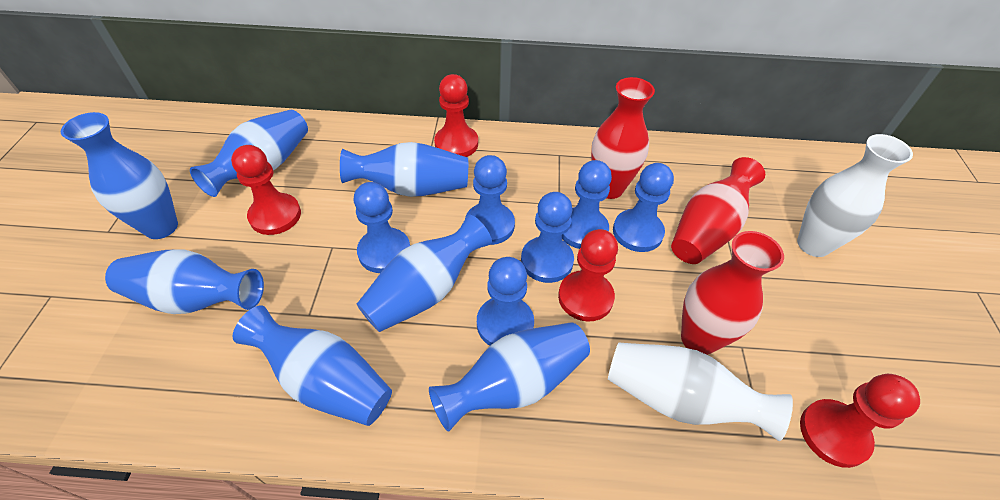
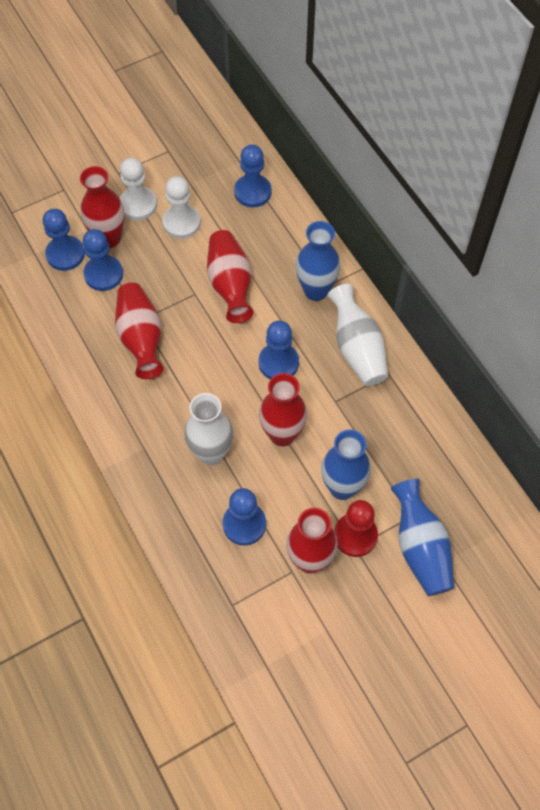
blue pawn: 6 -> 5
blue vase: 7 -> 3
red pawn: 4 -> 1
red vase: 3 -> 5
white pawn: 0 -> 2

